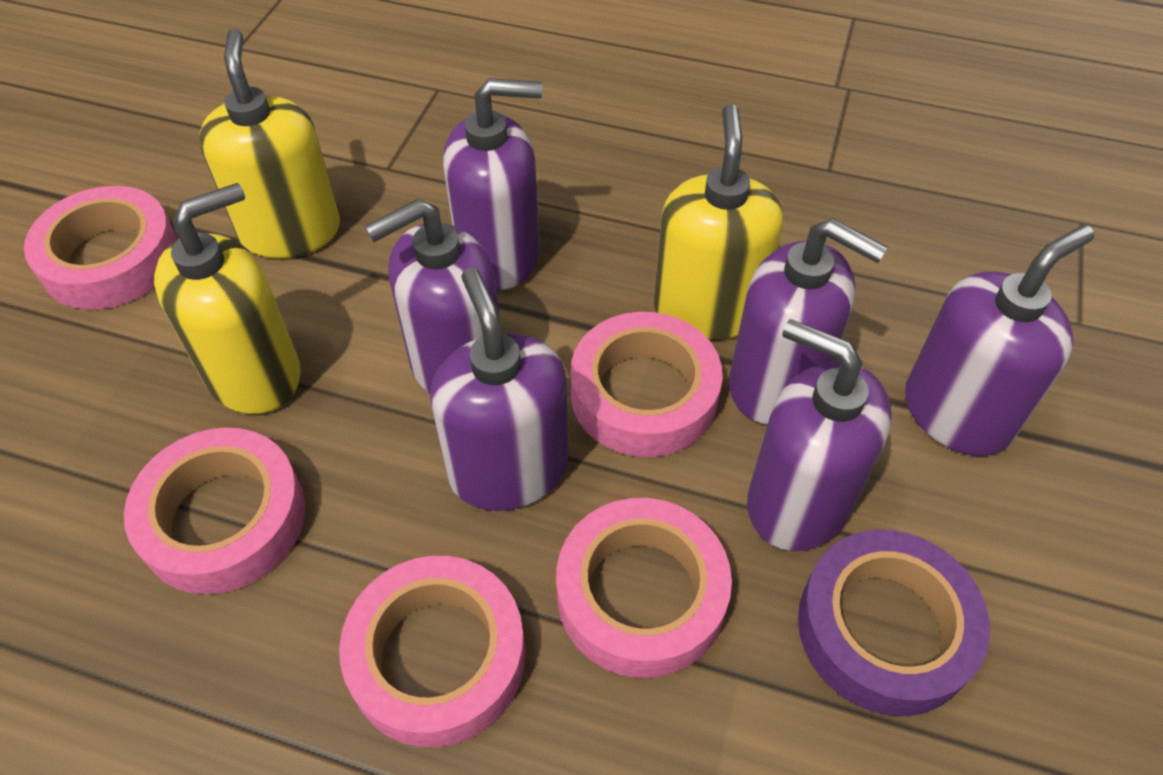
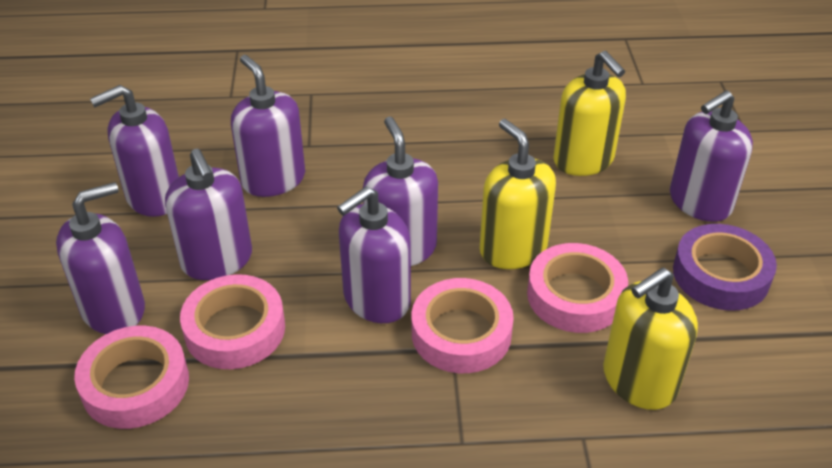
pink tape: 5 -> 4
purple soap dispenser: 6 -> 7

